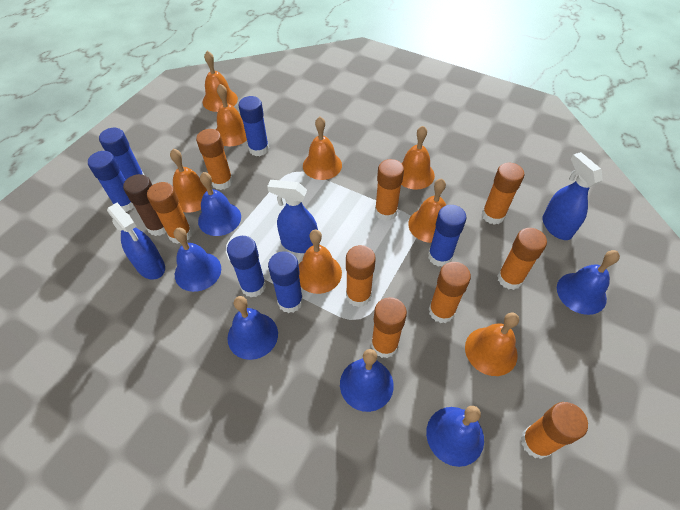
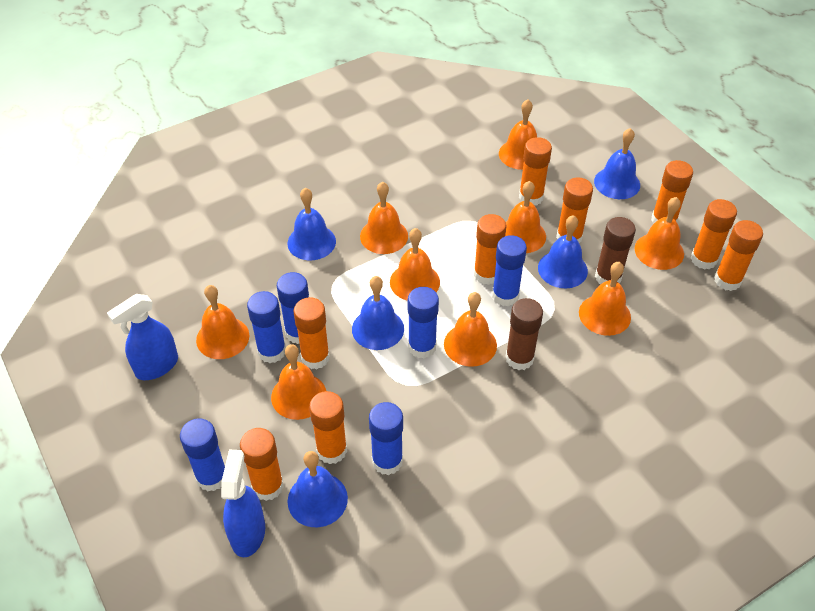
blue bell: 6 -> 5
blue spray bottle: 3 -> 2
brown glue stick: 1 -> 2
orange bell: 8 -> 9

